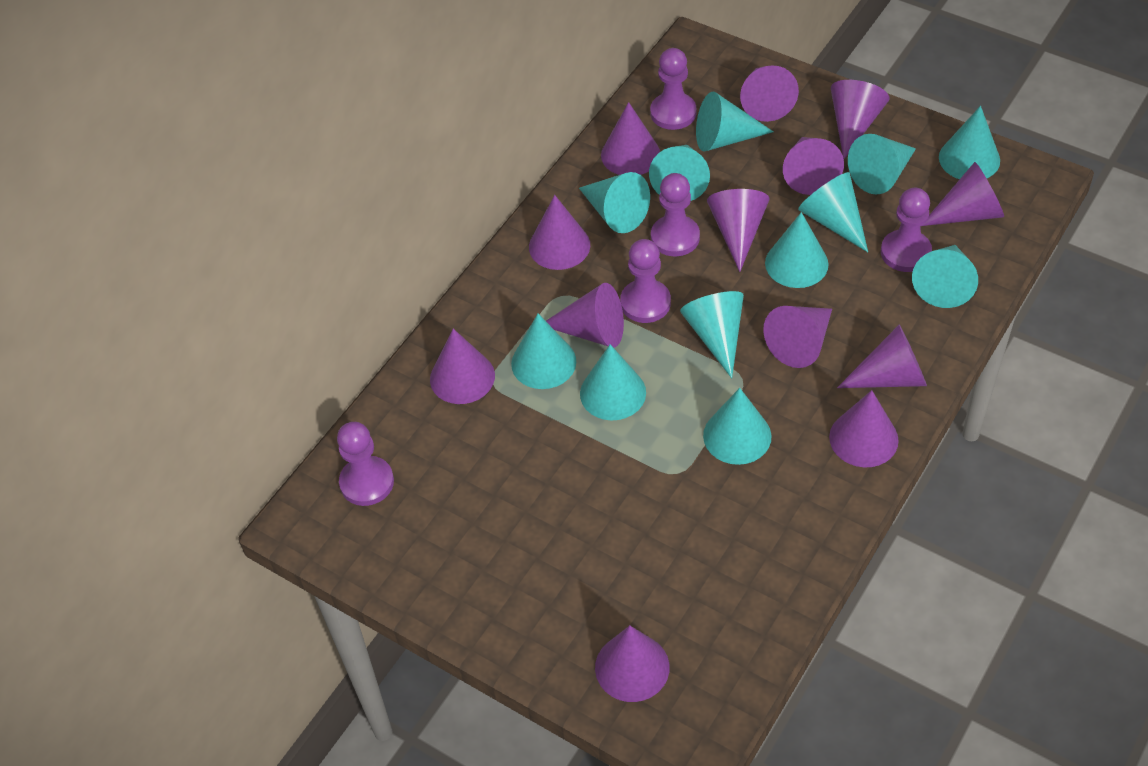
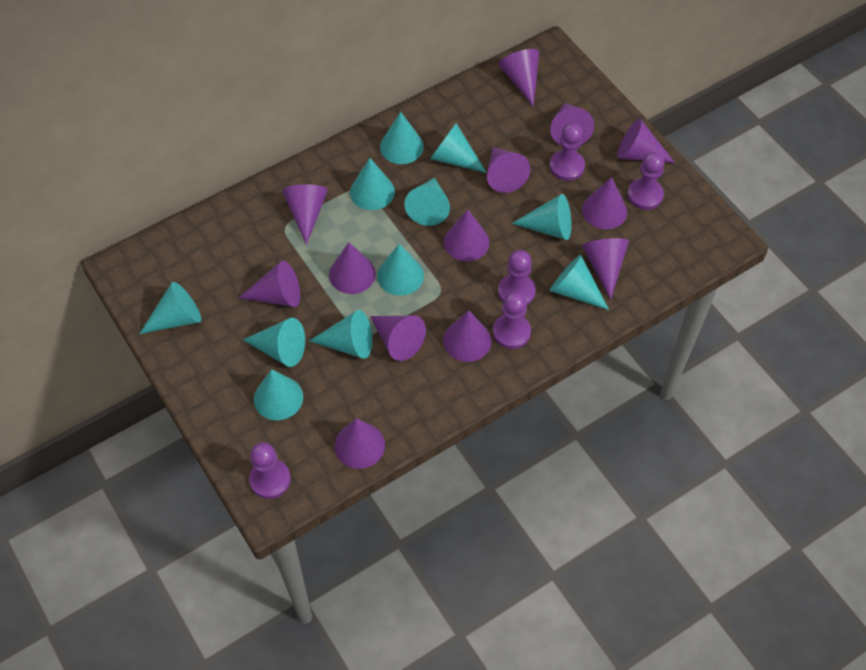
turquoise cone: 12 -> 11

